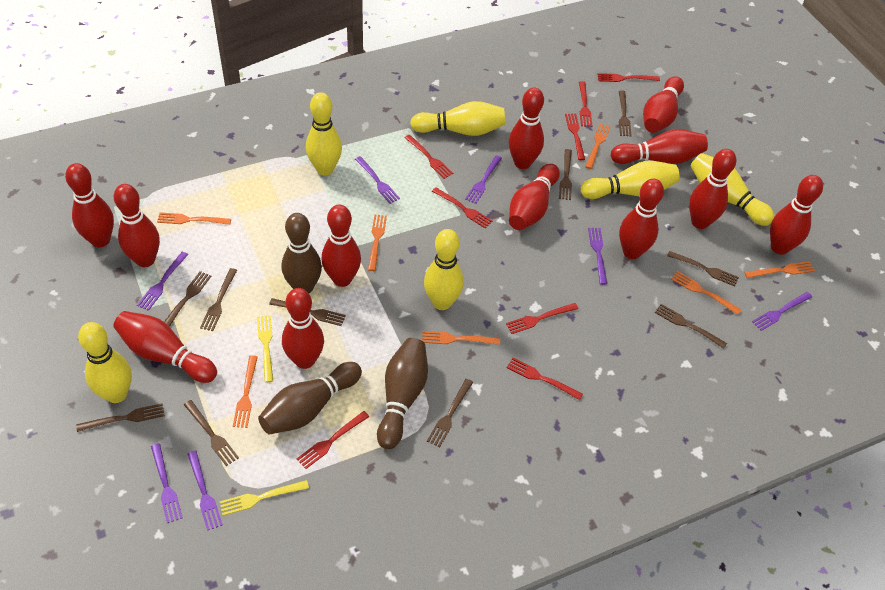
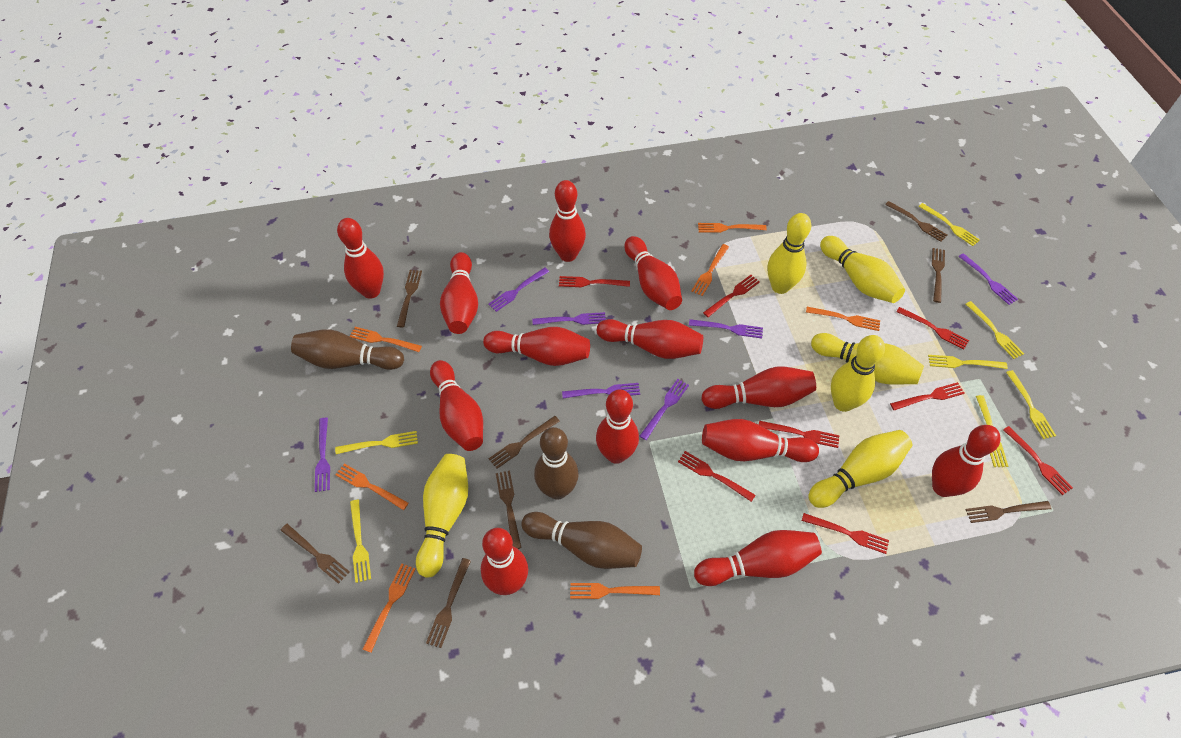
brown fork: 10 -> 8
red bowling pin: 12 -> 13
yellow fork: 2 -> 7

